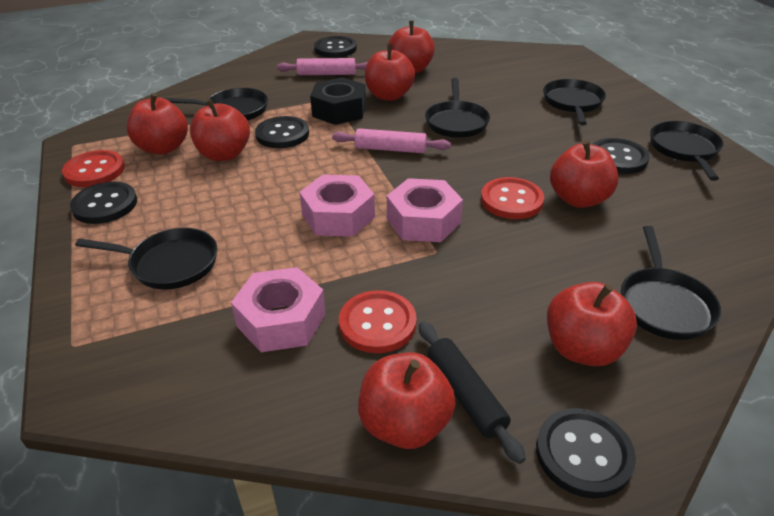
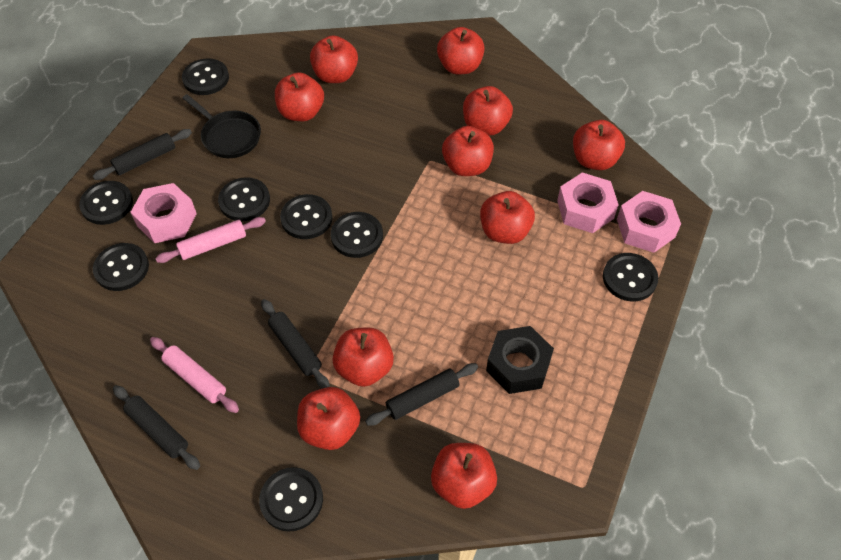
black button: 5 -> 8
black pan: 6 -> 1
black rolling pin: 1 -> 4
red apple: 7 -> 10
red button: 3 -> 0

